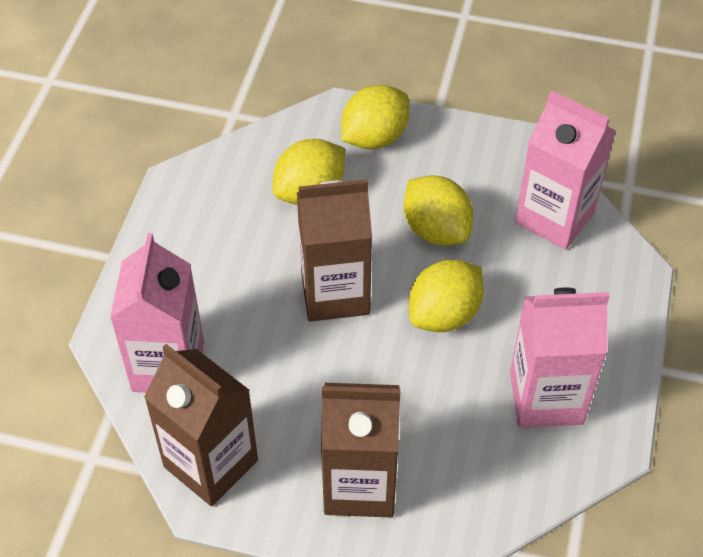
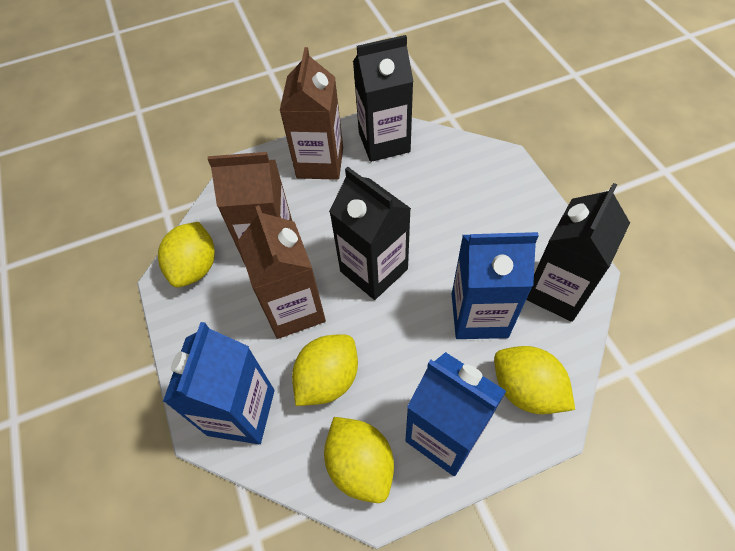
black carton: 0 -> 3
blue carton: 0 -> 3
pink carton: 3 -> 0

